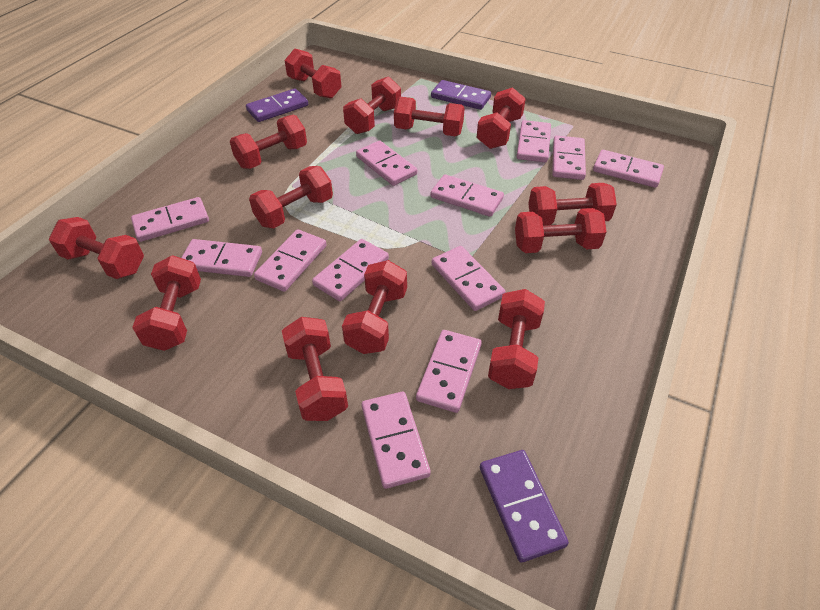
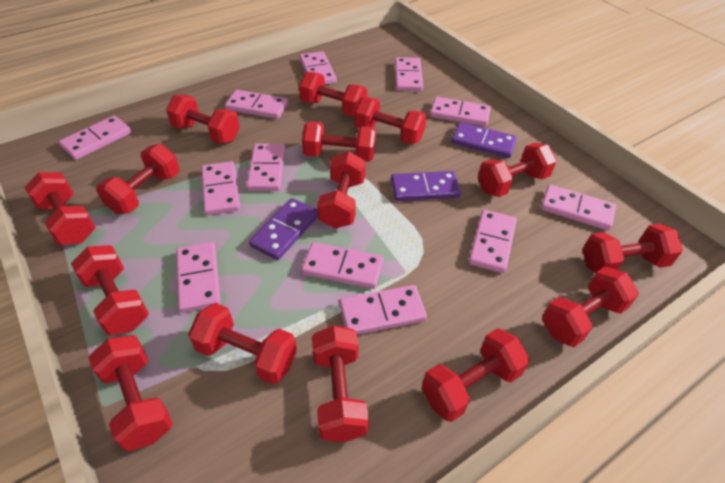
red dumbbell: 13 -> 15

